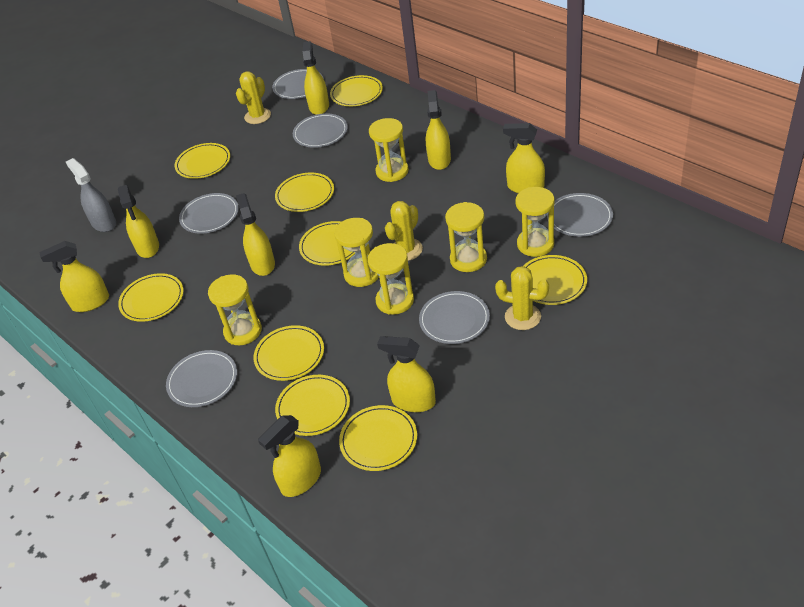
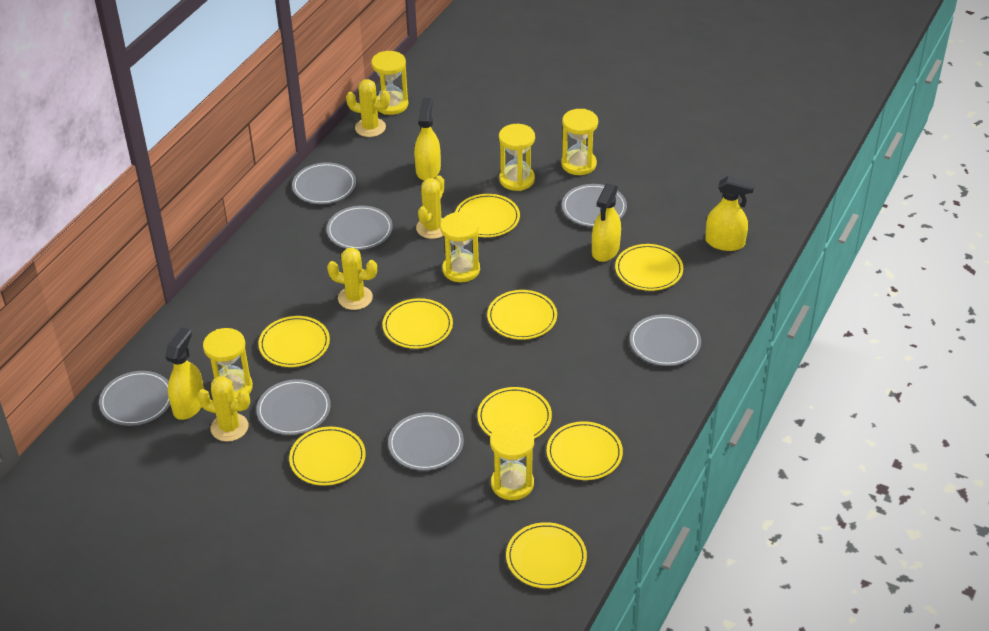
grey plate: 6 -> 7
grey spray bottle: 1 -> 0
yellow cactus: 3 -> 4
yellow spray bottle: 8 -> 4

